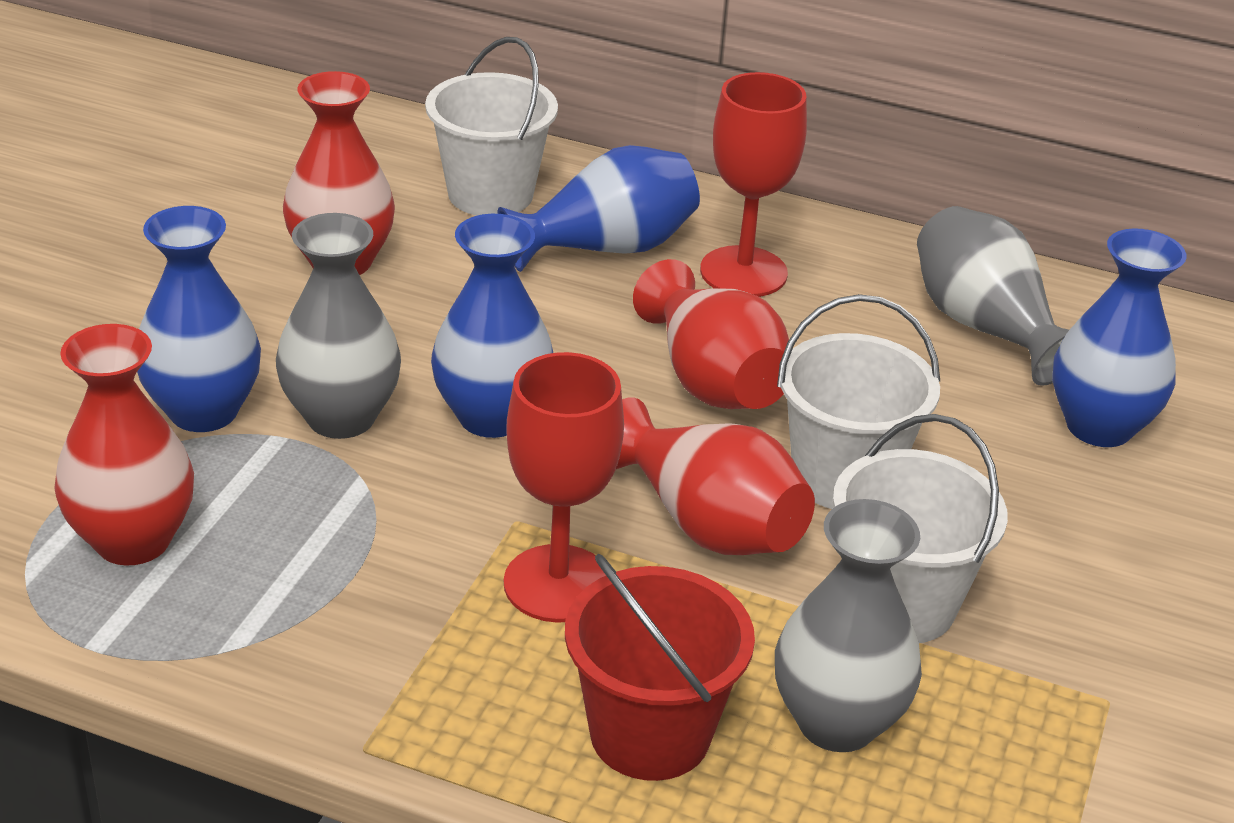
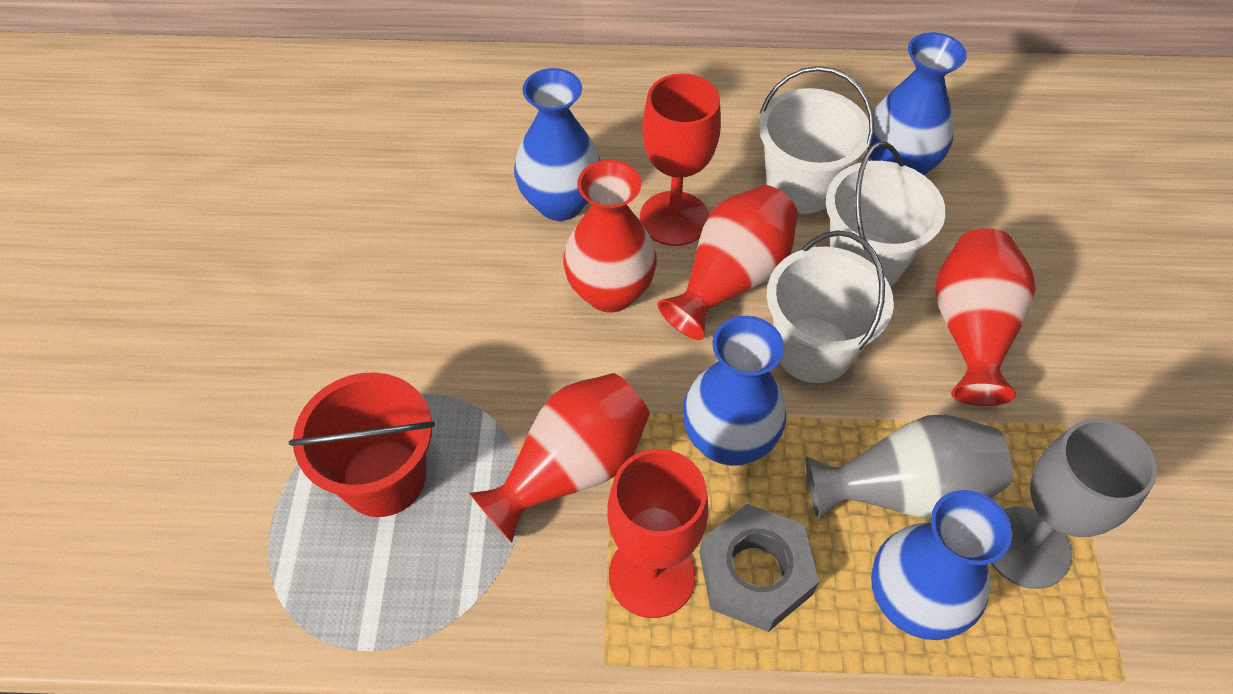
grey goblet: 0 -> 1
grey nut: 0 -> 1
grey vase: 3 -> 1

